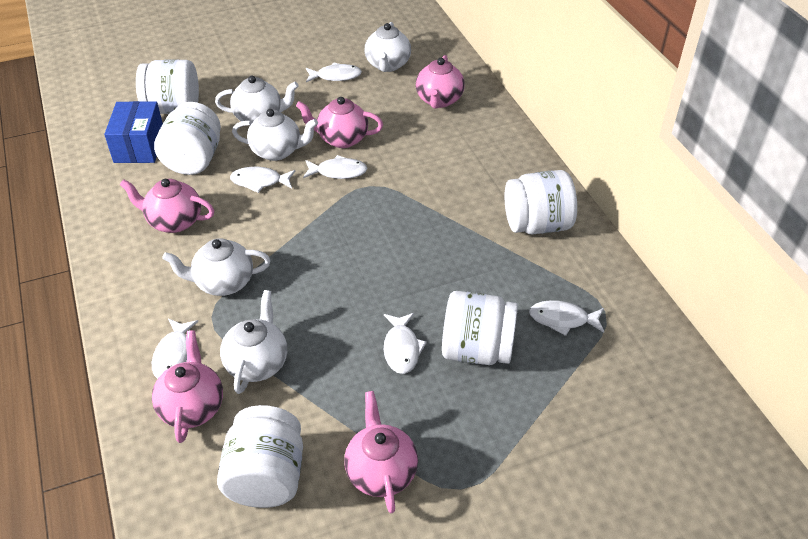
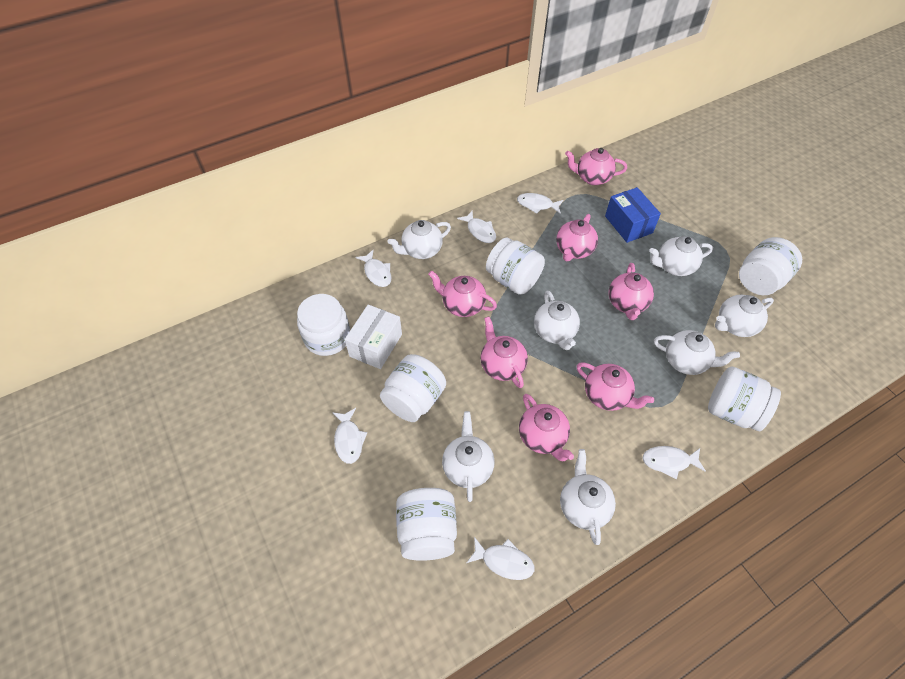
pink teapot: 5 -> 7
white box: 0 -> 1
white jar: 5 -> 6
white teapot: 5 -> 7

